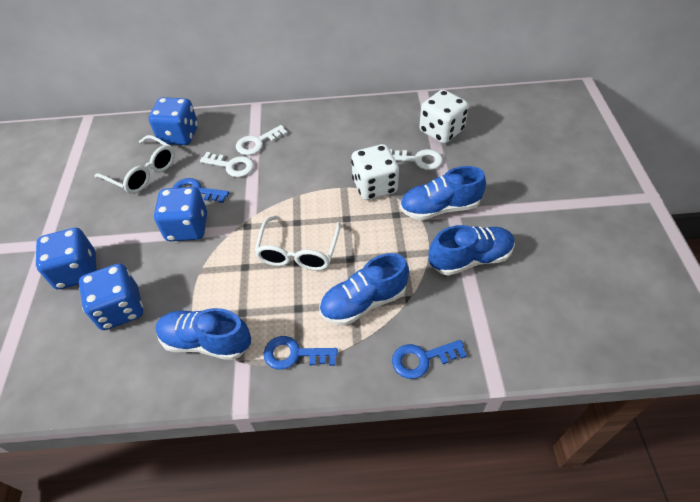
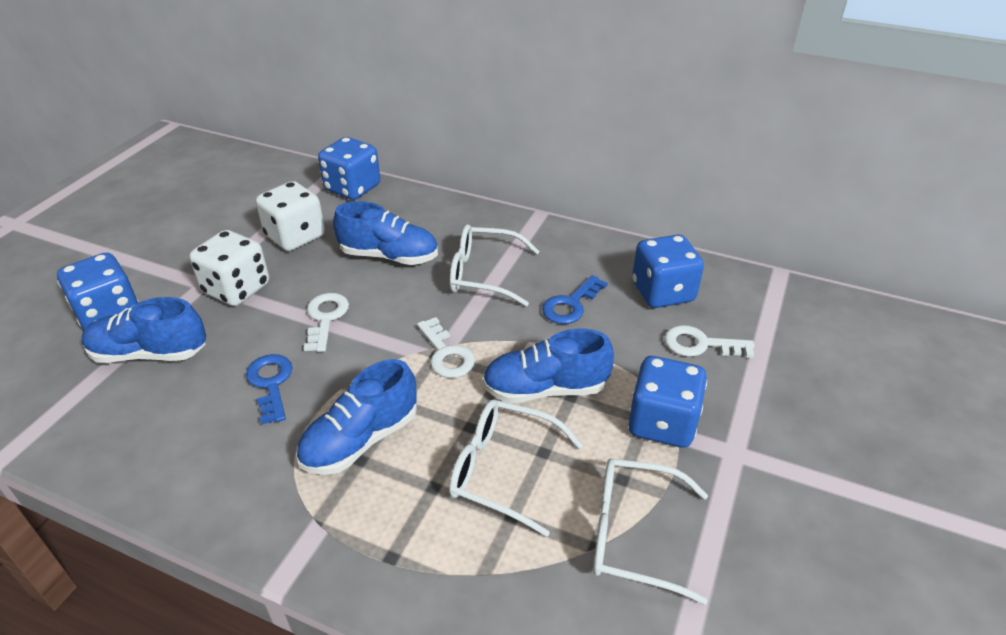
blue key: 3 -> 2
white glasses: 2 -> 3

